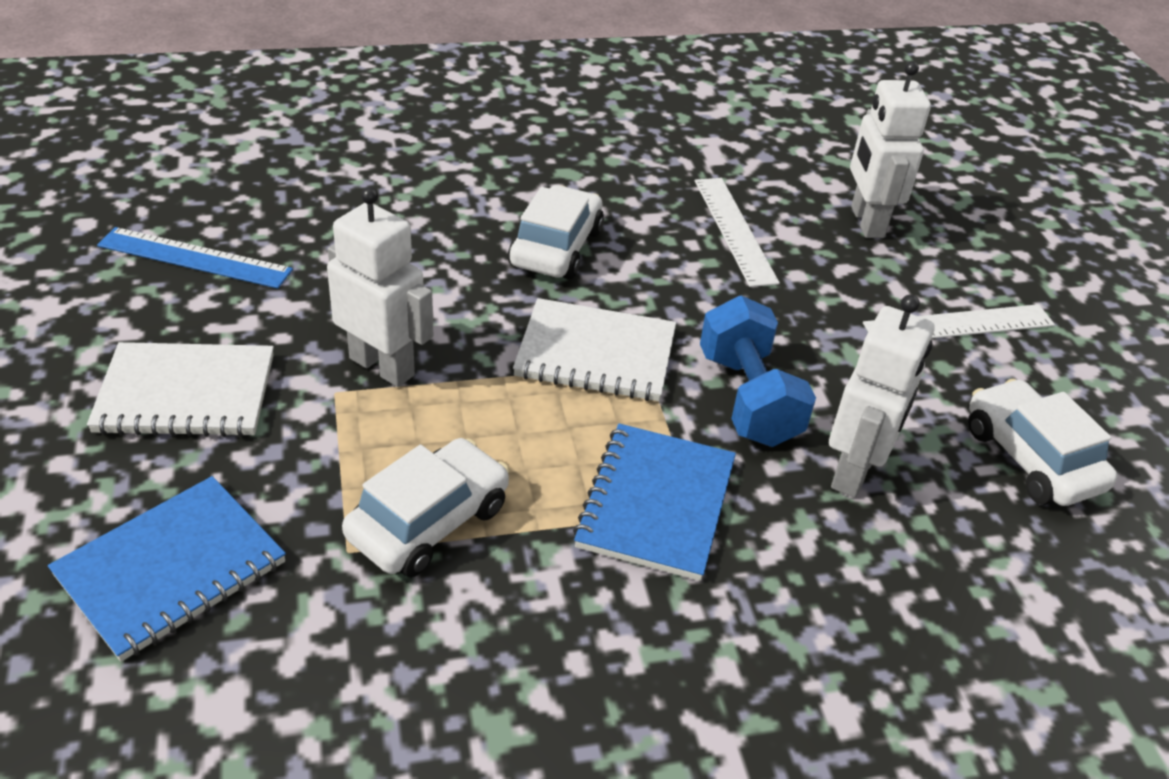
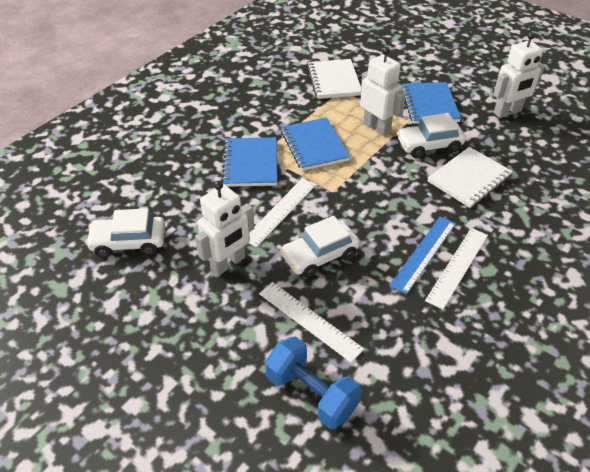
blue notebook: 2 -> 3
white ruler: 2 -> 3

